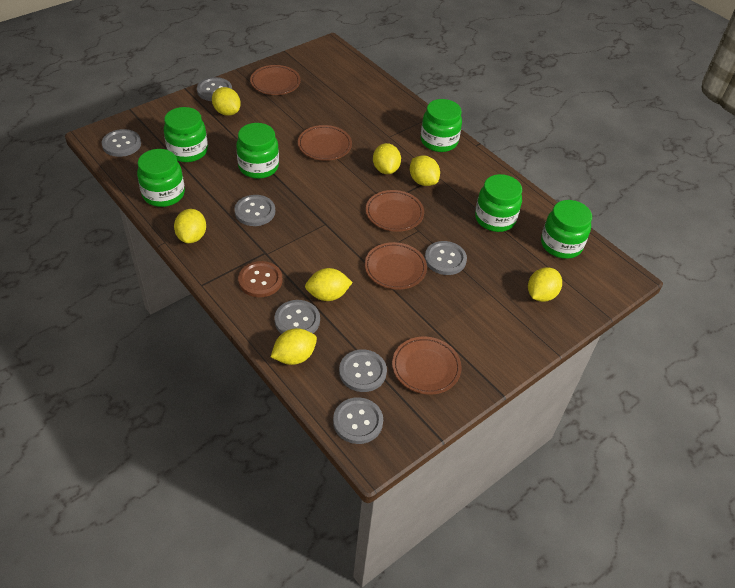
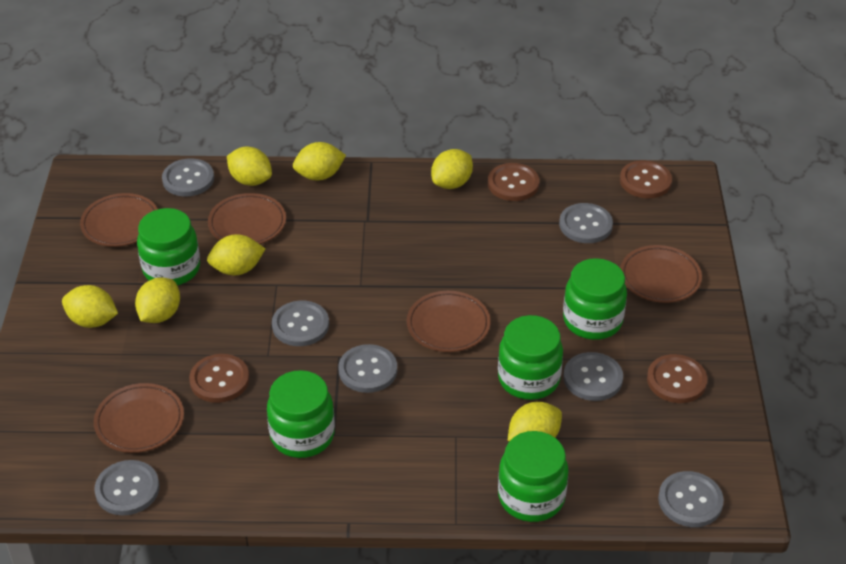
brown button: 1 -> 4
green jar: 6 -> 5

